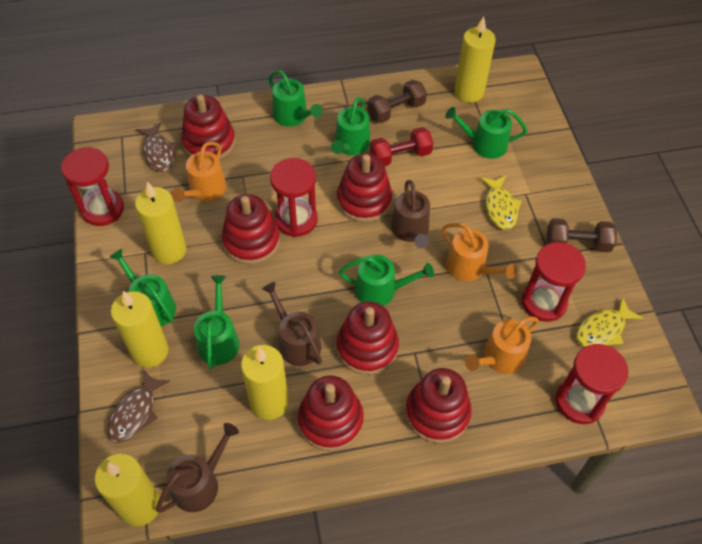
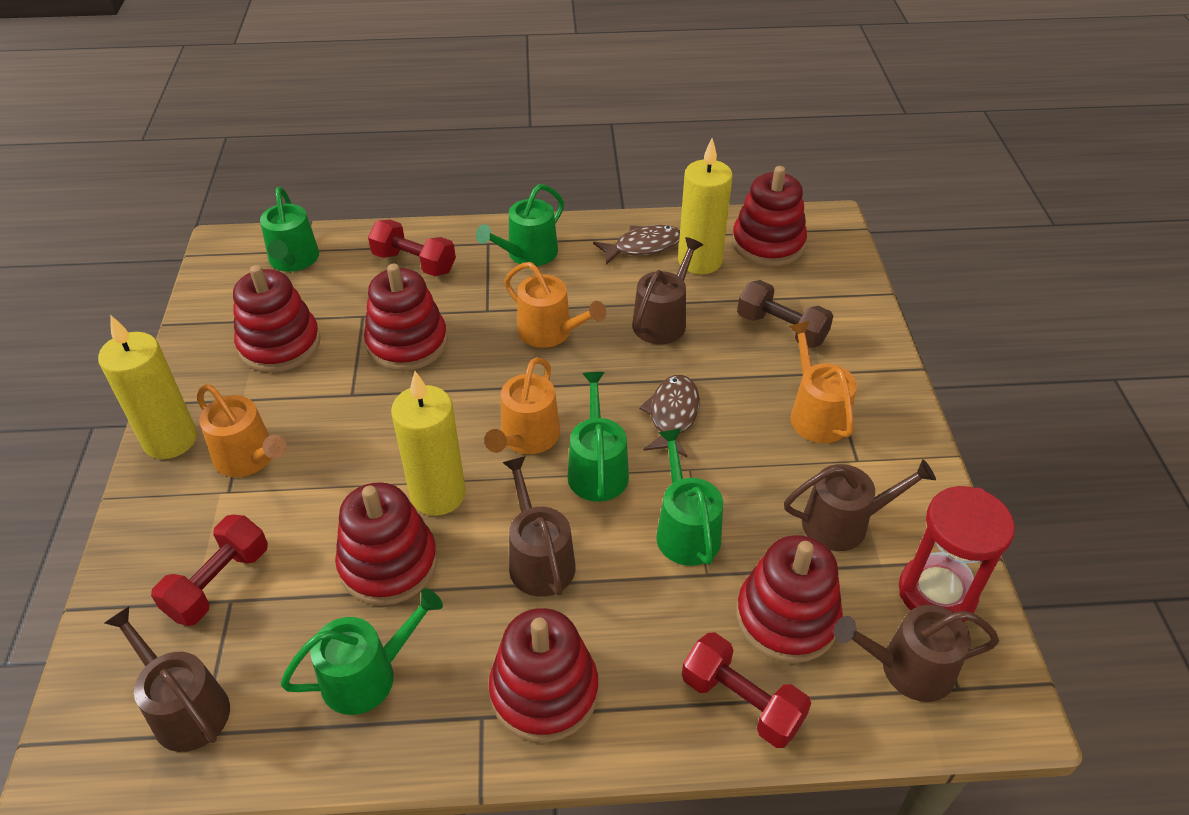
brown dumbbell: 2 -> 1
brown watering can: 3 -> 5
green watering can: 6 -> 5
orange watering can: 3 -> 4
red dumbbell: 1 -> 3
red hourglass: 4 -> 1
yellow candle: 5 -> 3
yellow fish: 2 -> 0

